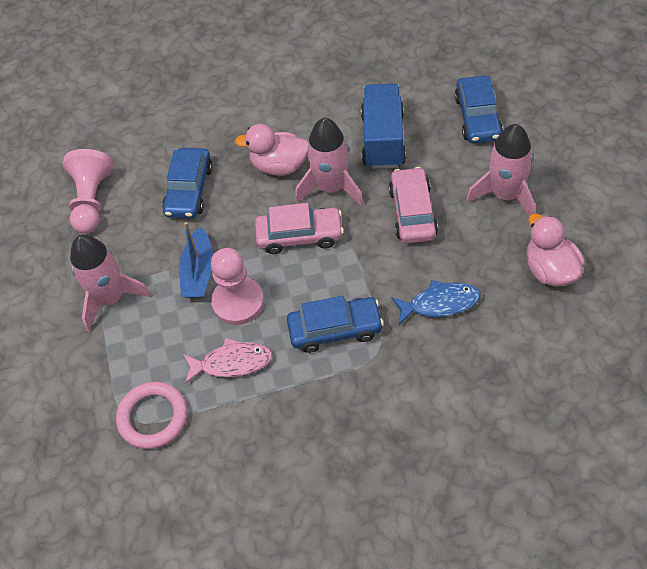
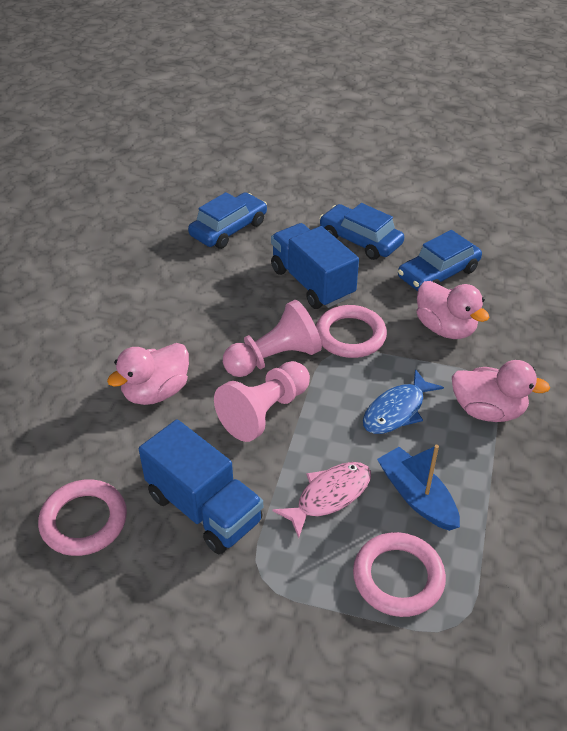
blue truck: 1 -> 2
pink car: 2 -> 0
pink duck: 2 -> 3
pink ring: 1 -> 3
pink rocket: 3 -> 0

